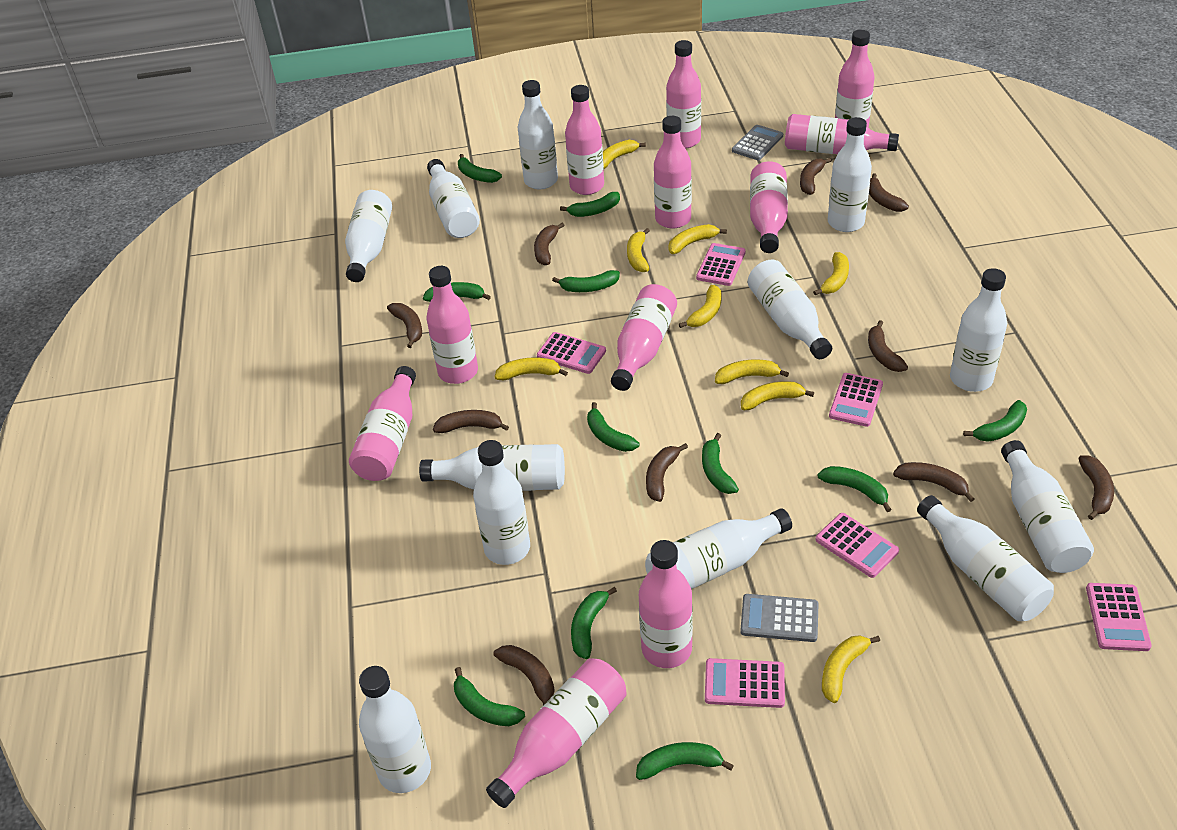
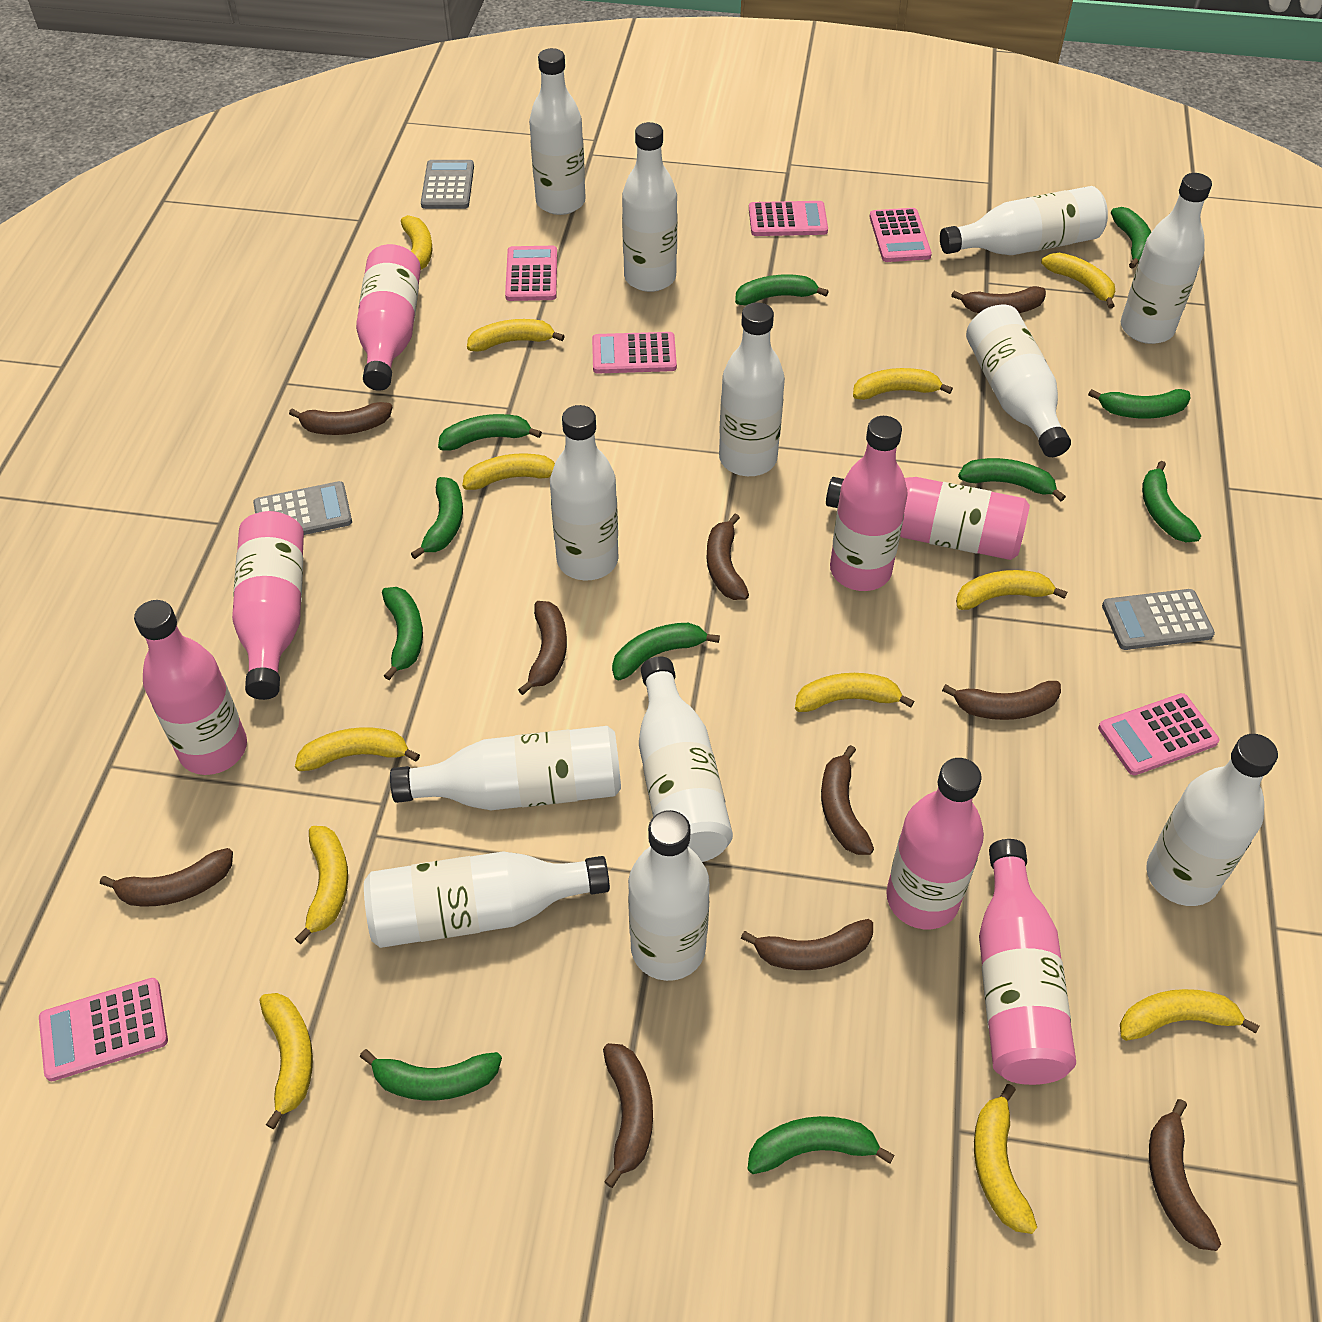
grey calculator: 2 -> 3
pink bottle: 11 -> 7
yellow banana: 9 -> 12

